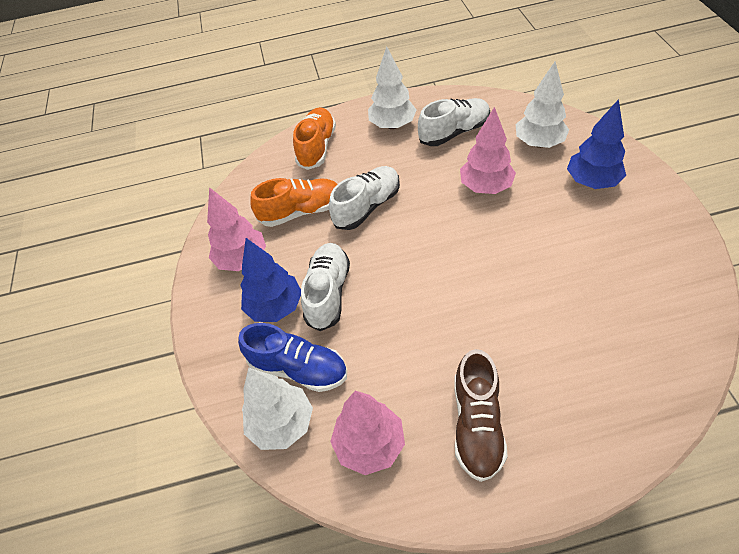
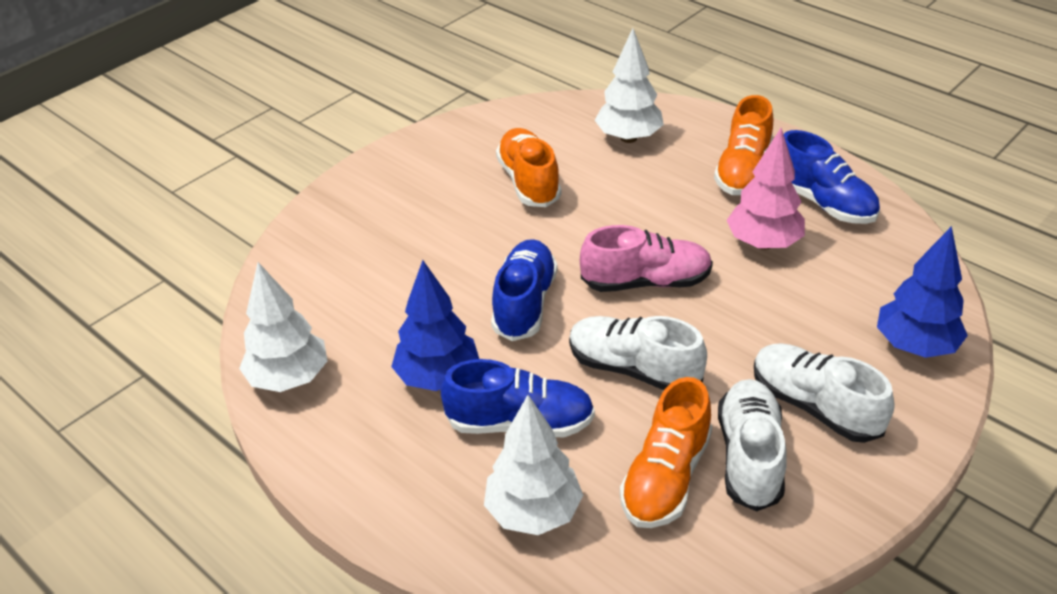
blue shoe: 1 -> 3
brown shoe: 1 -> 0
orange shoe: 2 -> 3
pink shoe: 0 -> 1
pink tree: 3 -> 1

